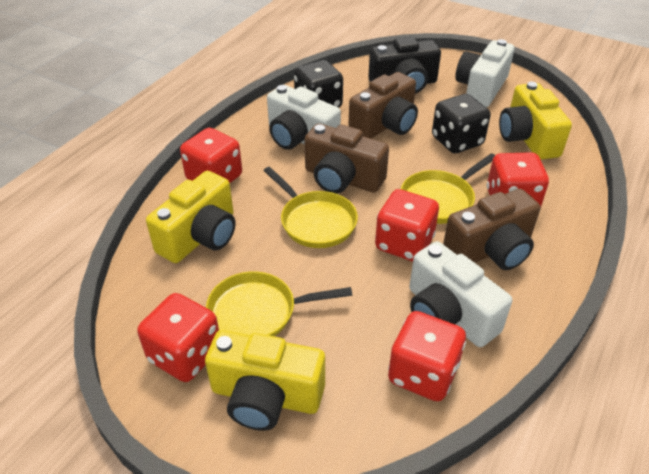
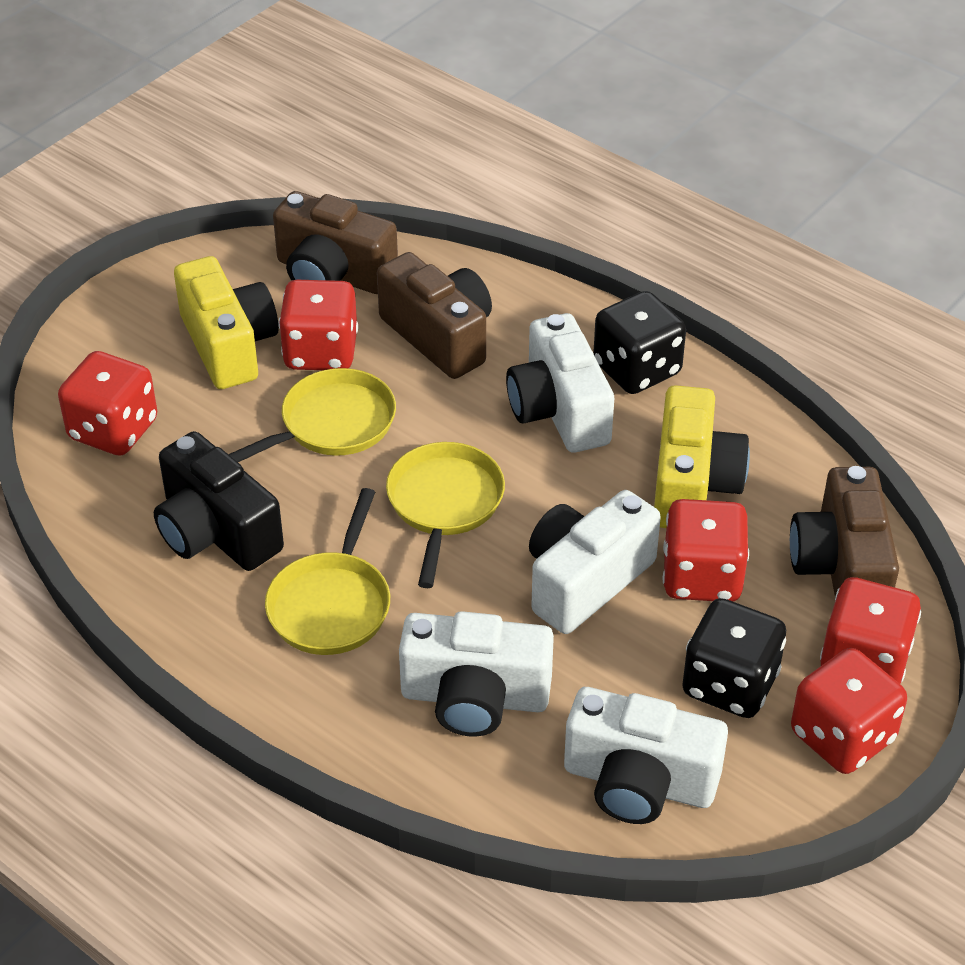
white camera: 3 -> 4
yellow camera: 3 -> 2

